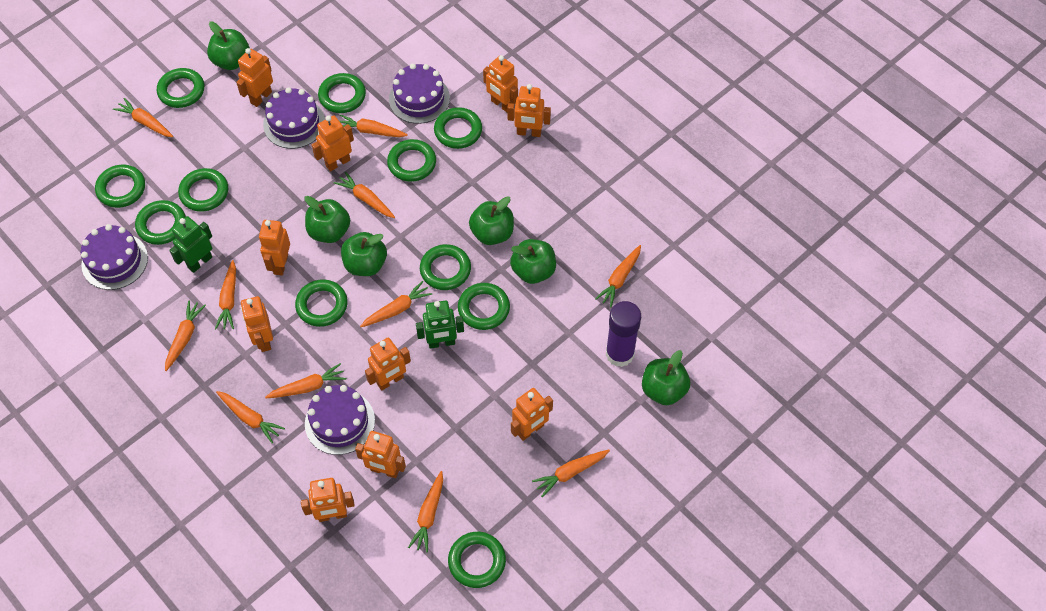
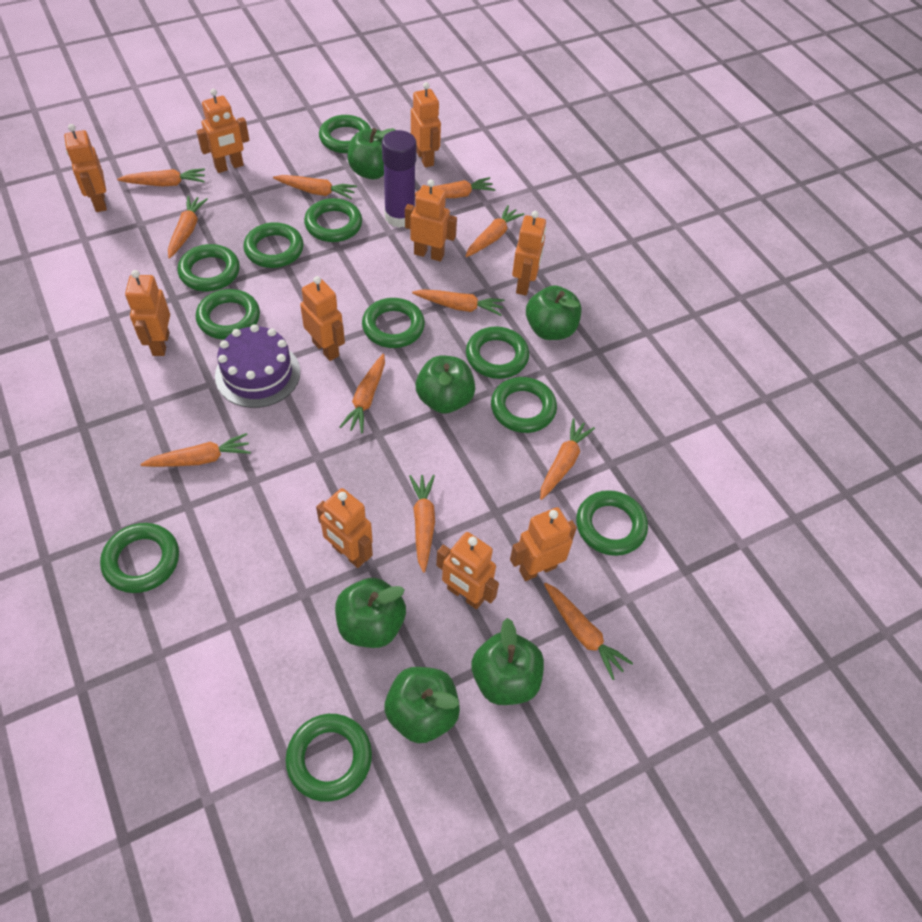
green robot: 2 -> 0
purple cake: 4 -> 1

